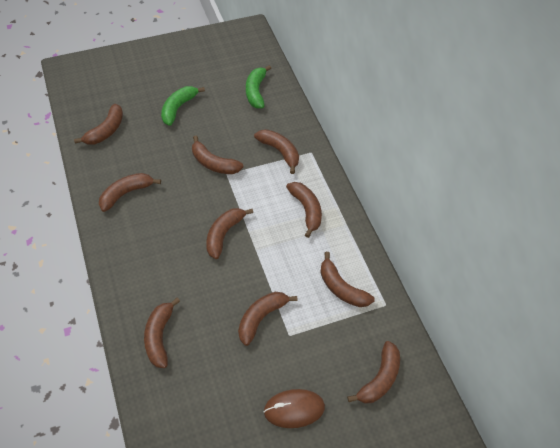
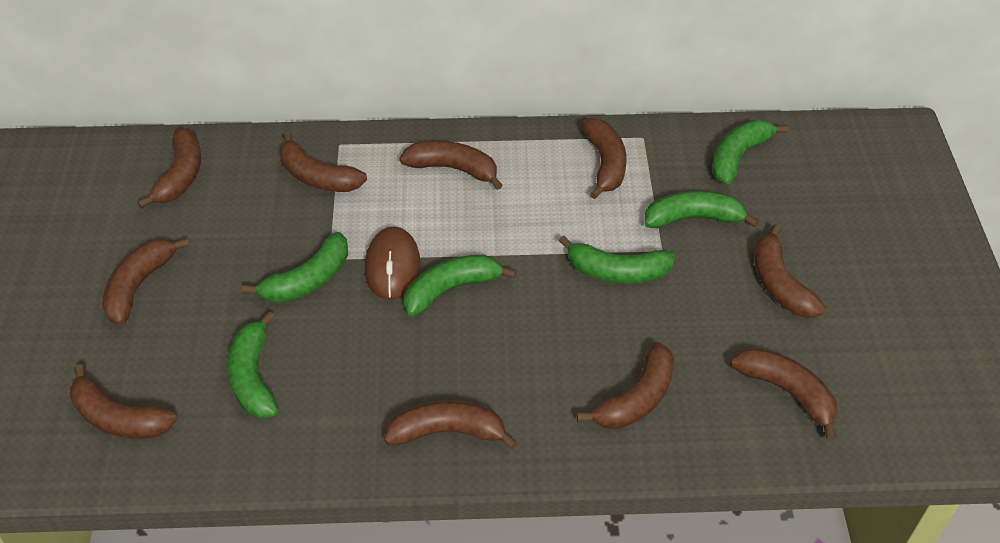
green banana: 2 -> 6

